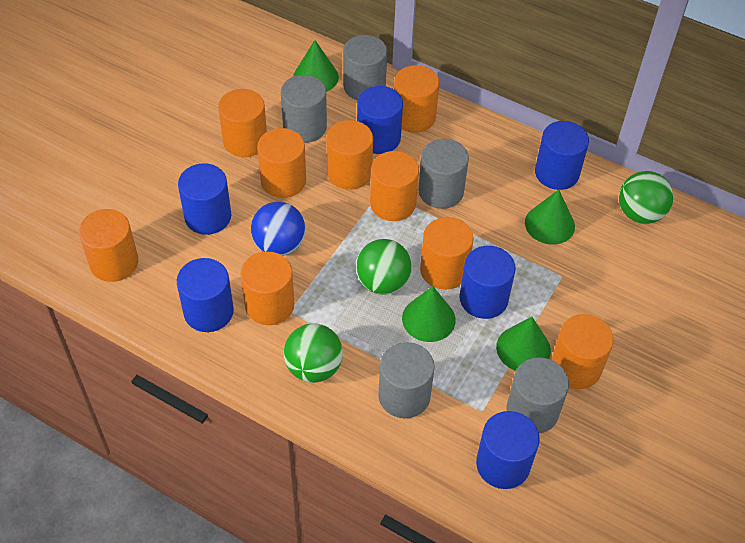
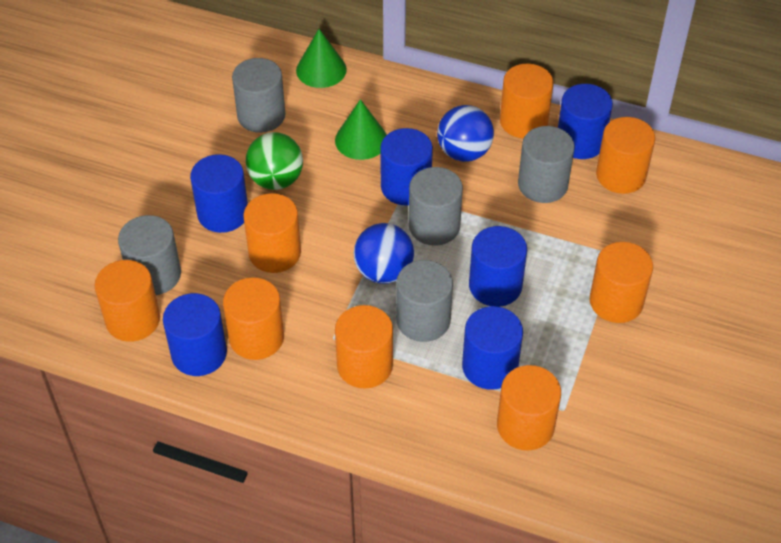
blue ball: 1 -> 2
green ball: 3 -> 1
green cone: 4 -> 2
orange cylinder: 9 -> 8

